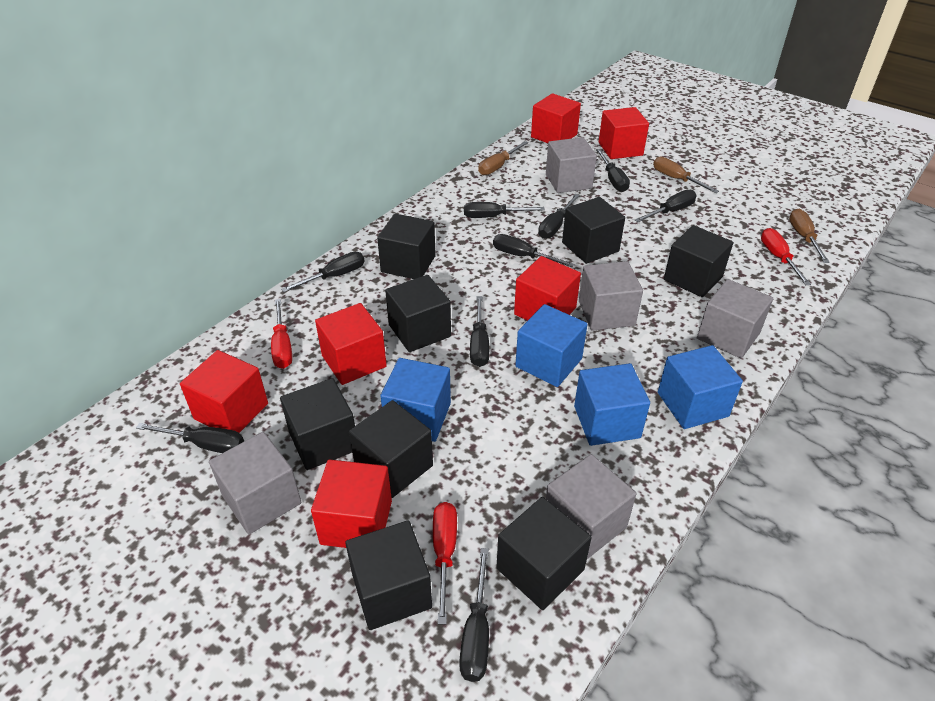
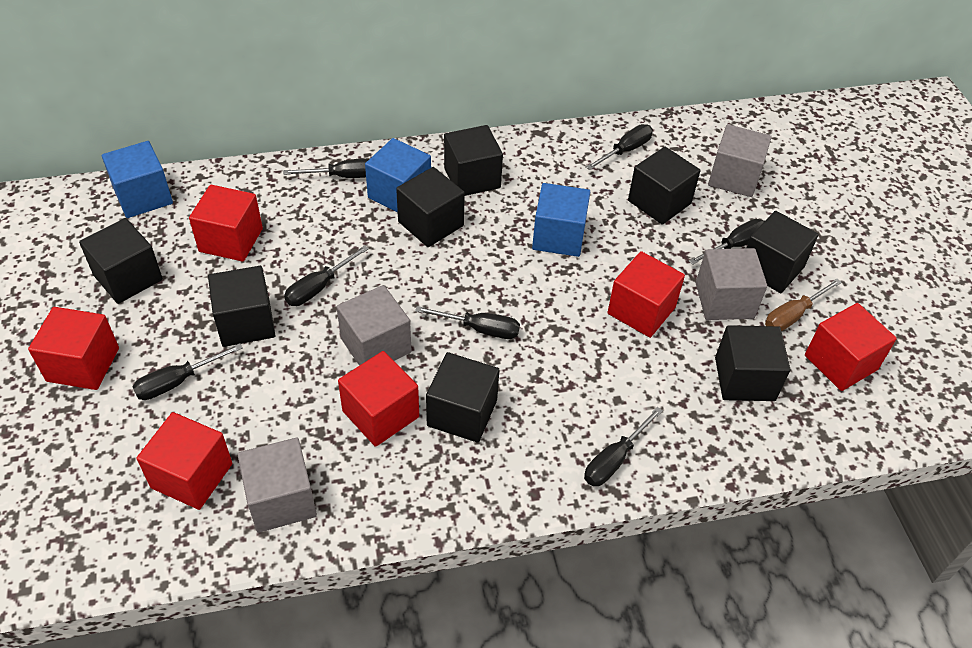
black screwdriver: 9 -> 7
blue cube: 4 -> 3
brown screwdriver: 3 -> 1
grey cube: 5 -> 4
red screwdriver: 3 -> 0

